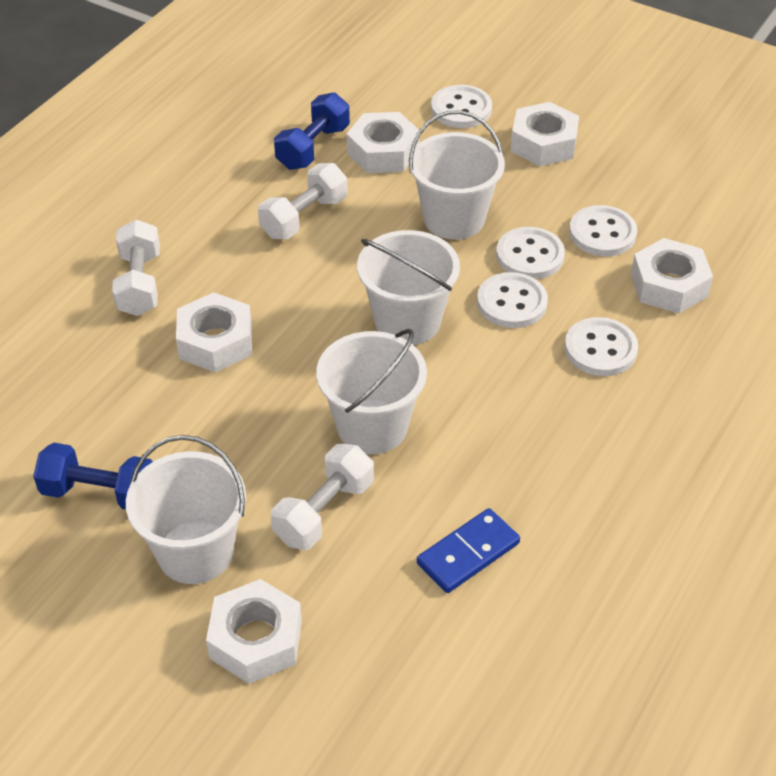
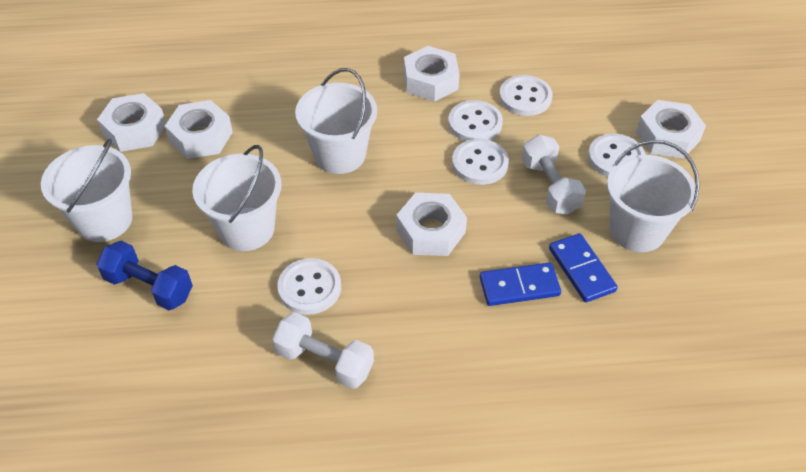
blue domino: 1 -> 2
blue dumbbell: 2 -> 1
white dumbbell: 3 -> 2

